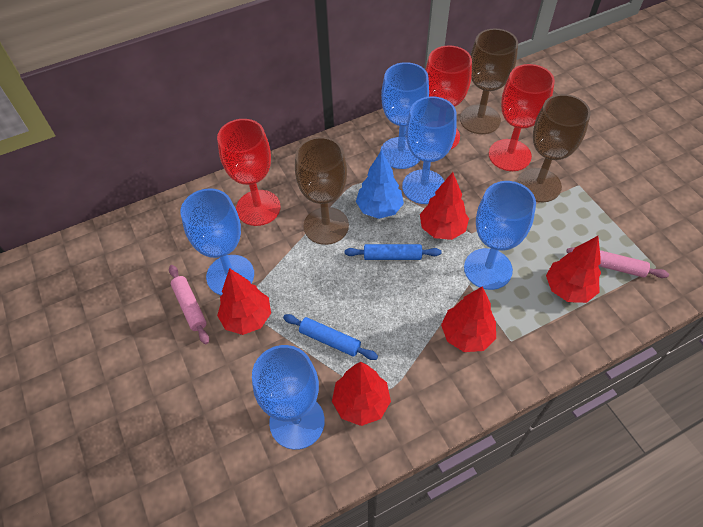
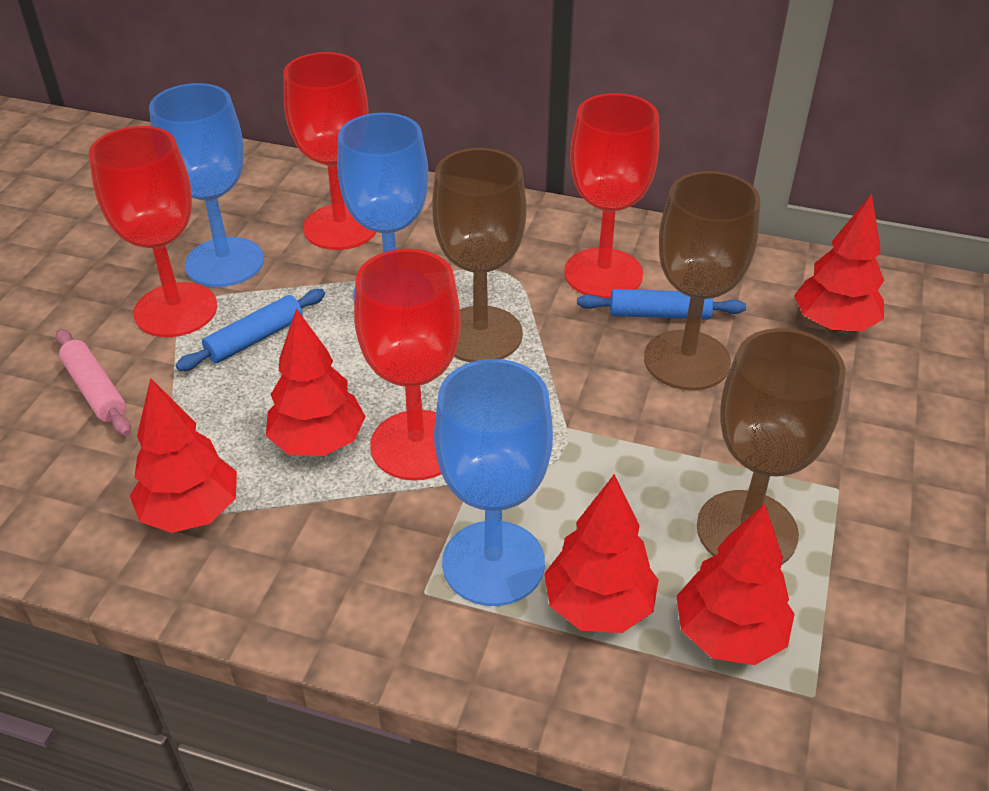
blue goblet: 5 -> 3
blue tree: 1 -> 0
pink rolling pin: 2 -> 1
red goblet: 3 -> 4

